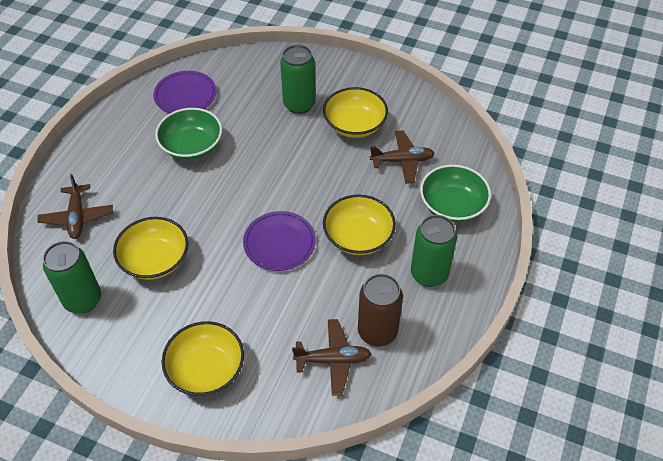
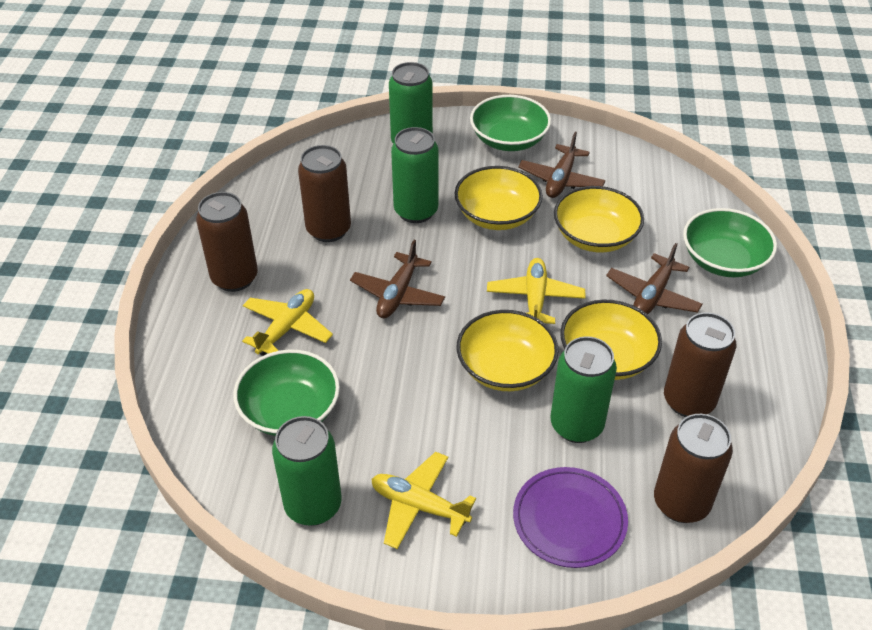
brown can: 1 -> 4
green bowl: 2 -> 3
green can: 3 -> 4
purple plate: 2 -> 1
yellow plane: 0 -> 3

